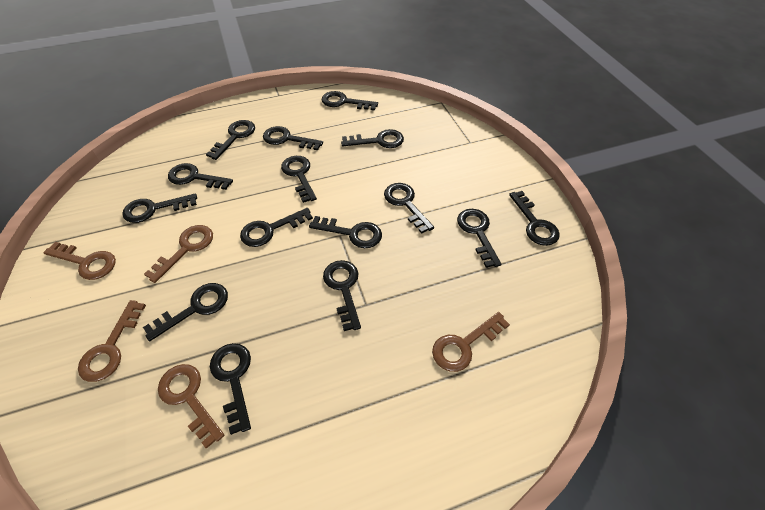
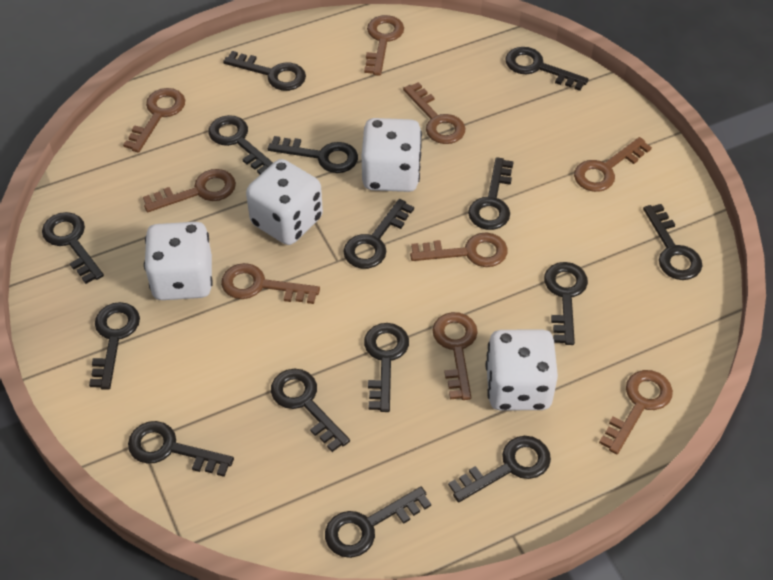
brown key: 5 -> 9
white dice: 0 -> 4

